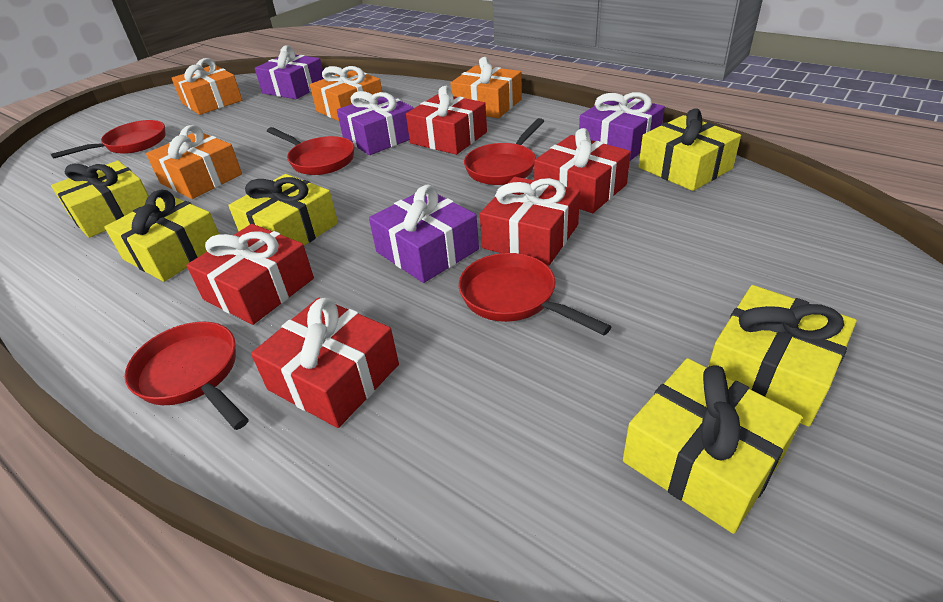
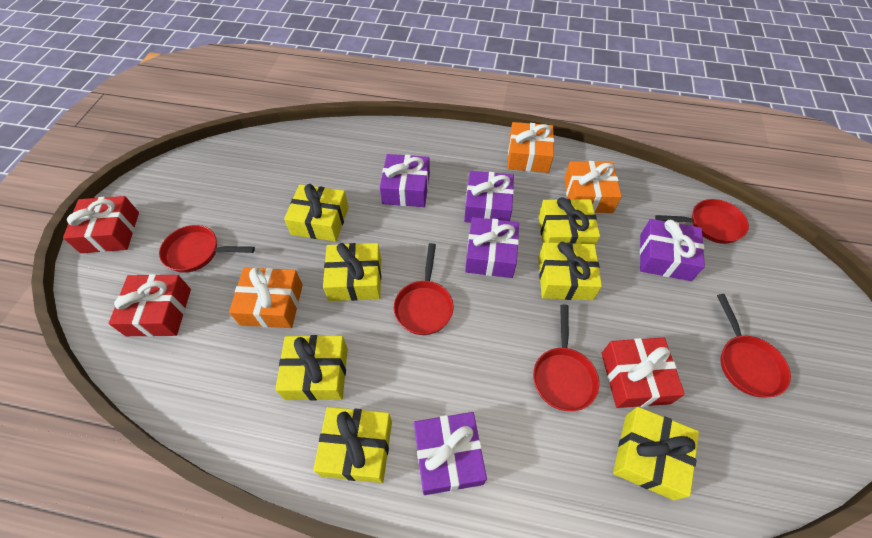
orange gift: 4 -> 3
purple gift: 4 -> 5
red gift: 5 -> 3
yellow gift: 6 -> 7

